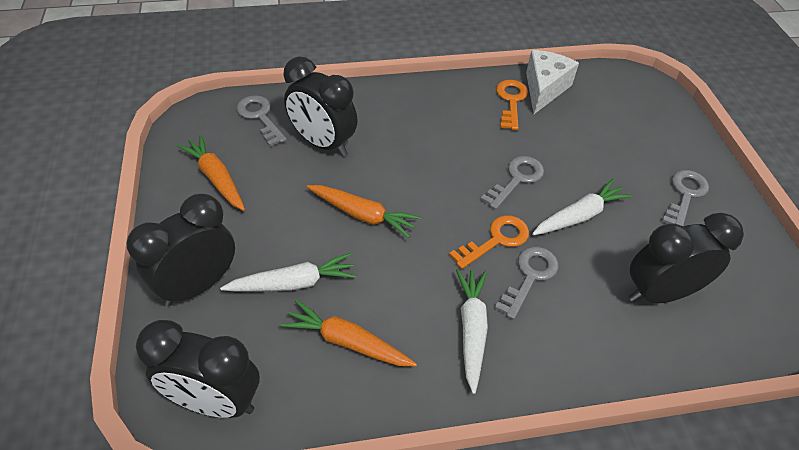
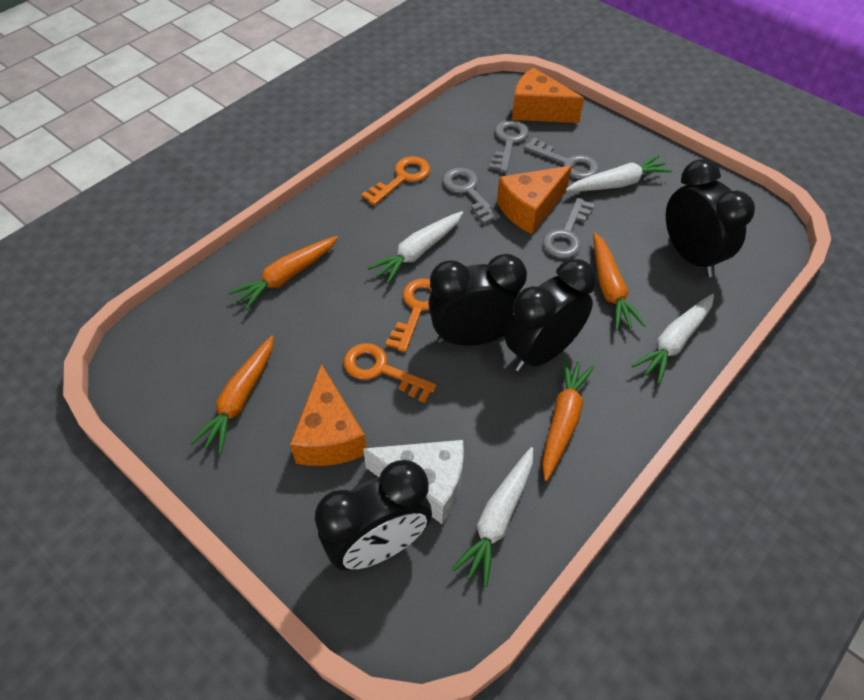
orange carrot: 3 -> 4
orange cheese: 0 -> 3
orange key: 2 -> 3
white carrot: 3 -> 4

